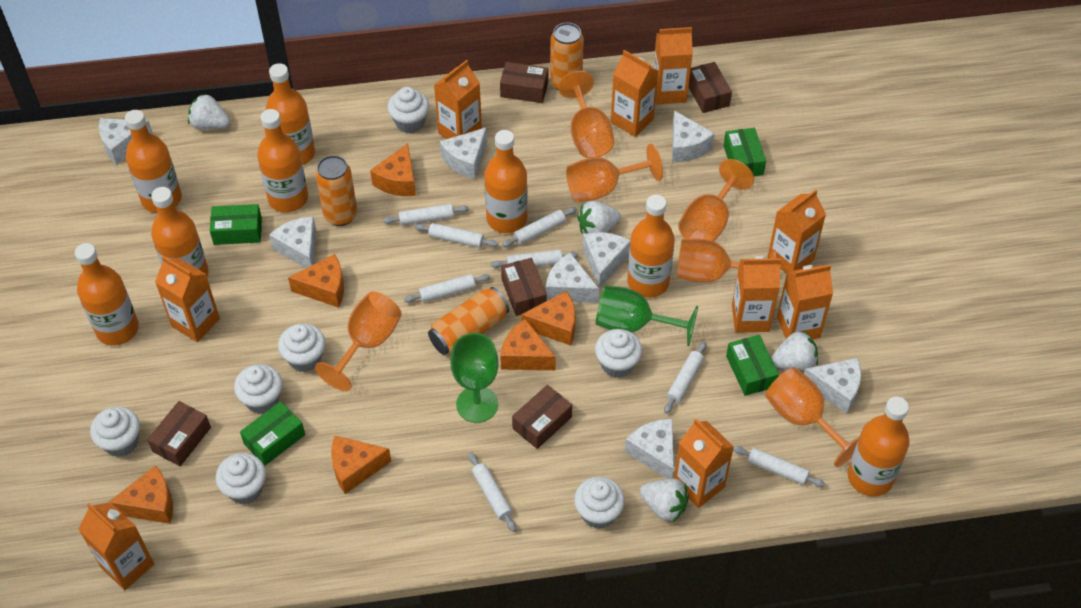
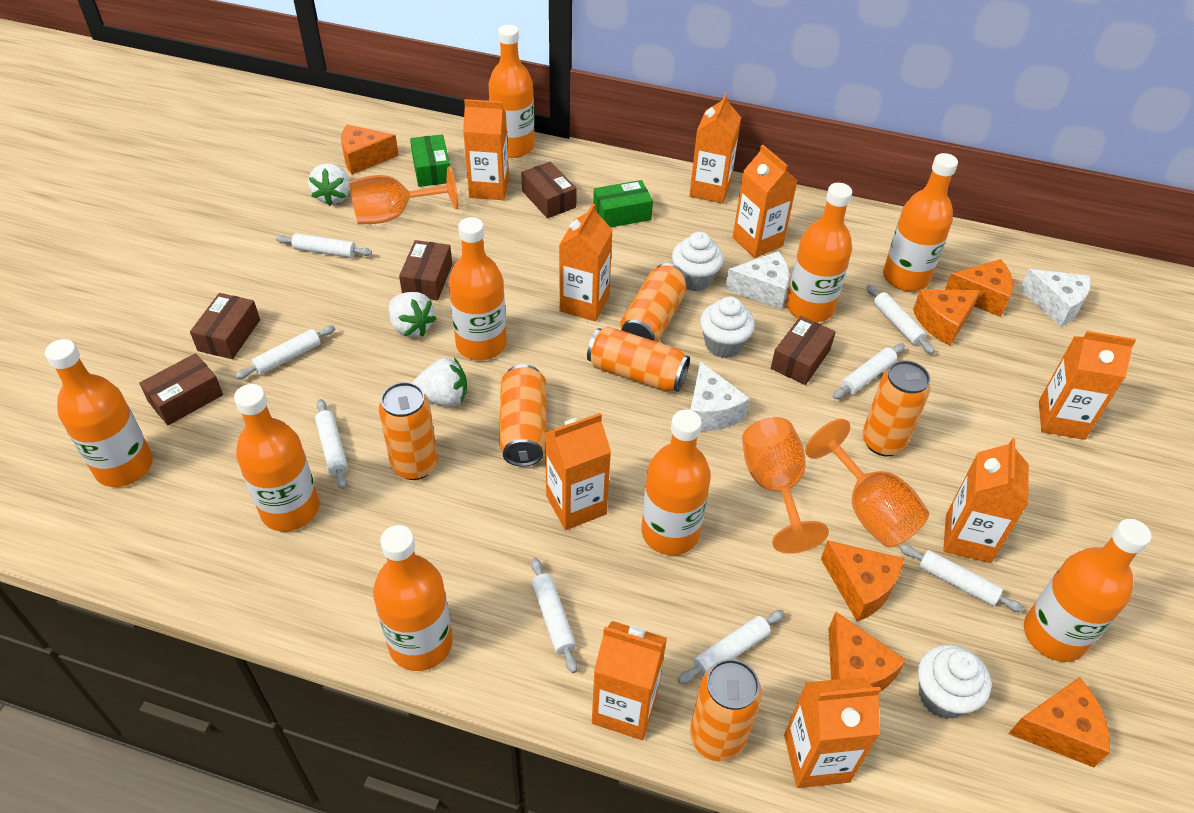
green box: 4 -> 2
green goblet: 2 -> 0
orange bottle: 8 -> 9
orange can: 3 -> 6
orange goblet: 6 -> 3
white cheese: 8 -> 3
white cupcake: 7 -> 3
white strawberry: 4 -> 3

